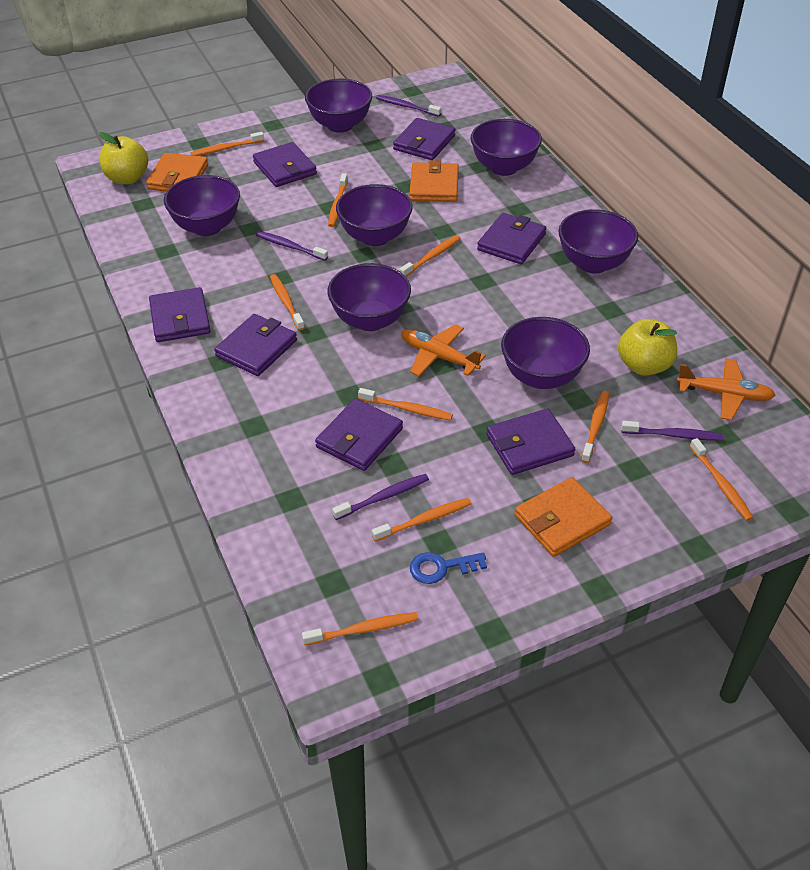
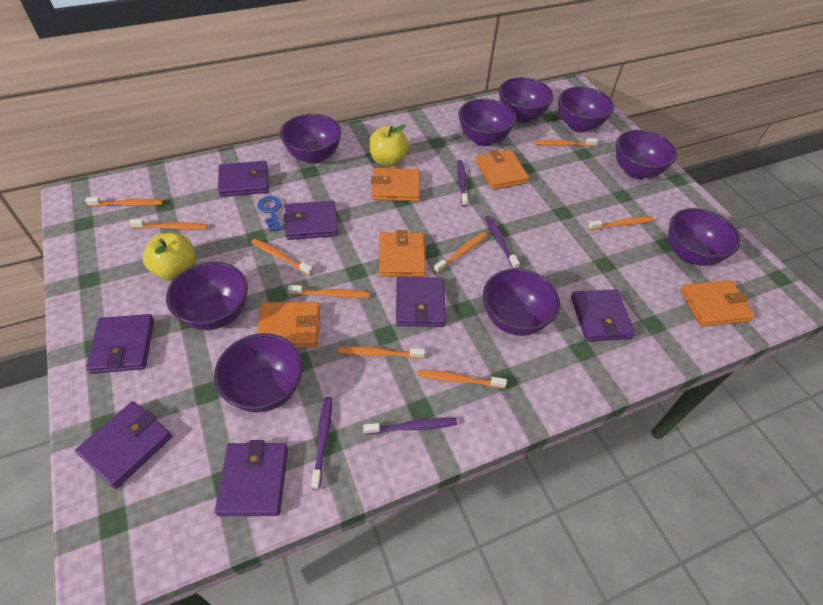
orange plane: 2 -> 0
orange wallet: 3 -> 5
purple bowl: 7 -> 9

